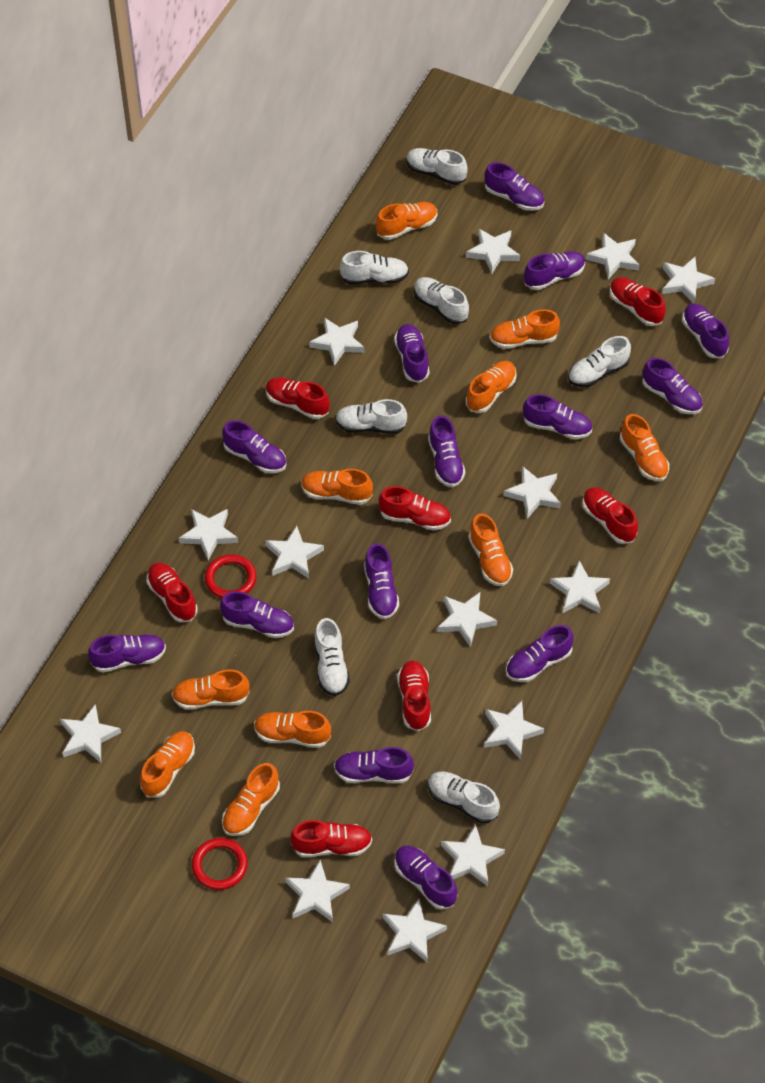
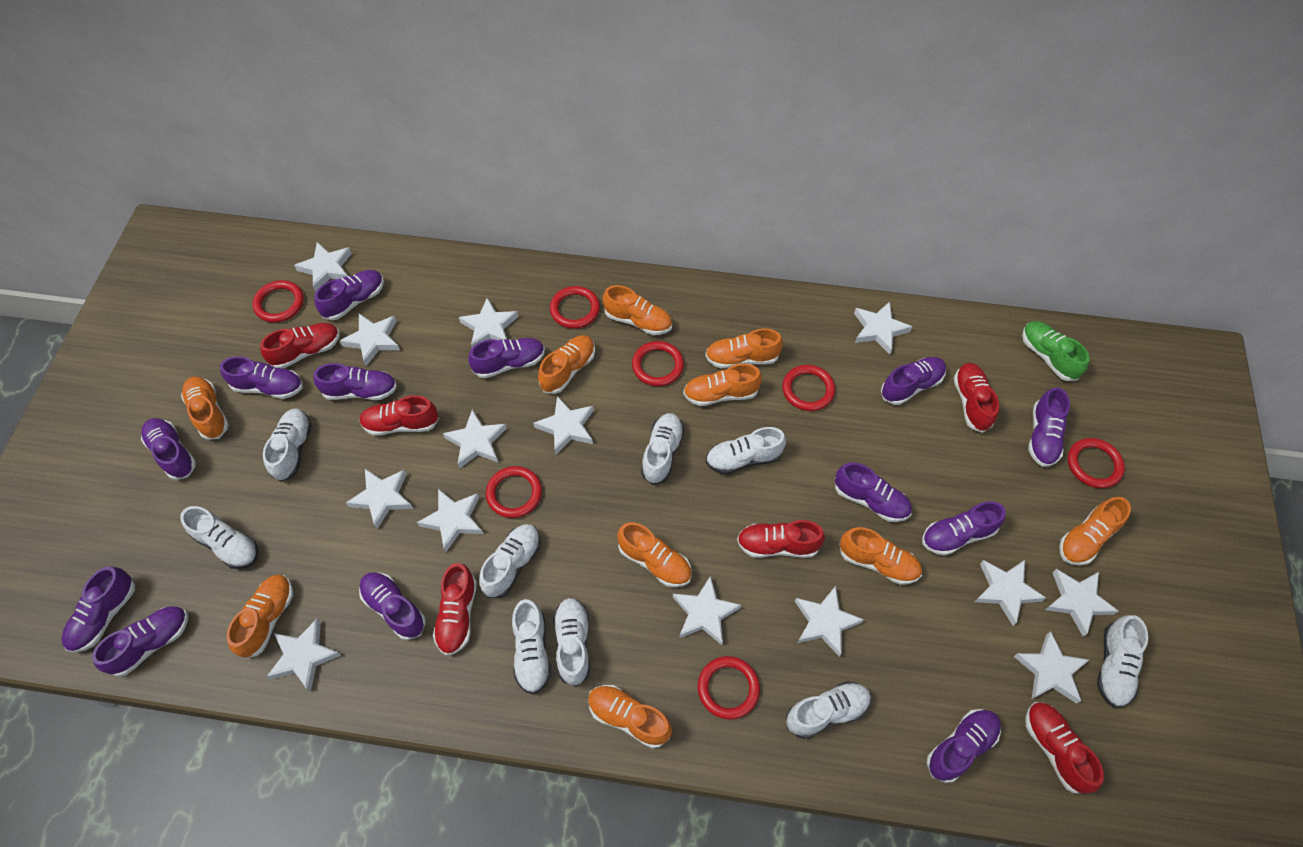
green shoe: 0 -> 1
purple shoe: 14 -> 13
red ring: 2 -> 7
red shoe: 7 -> 6
white shoe: 7 -> 9

